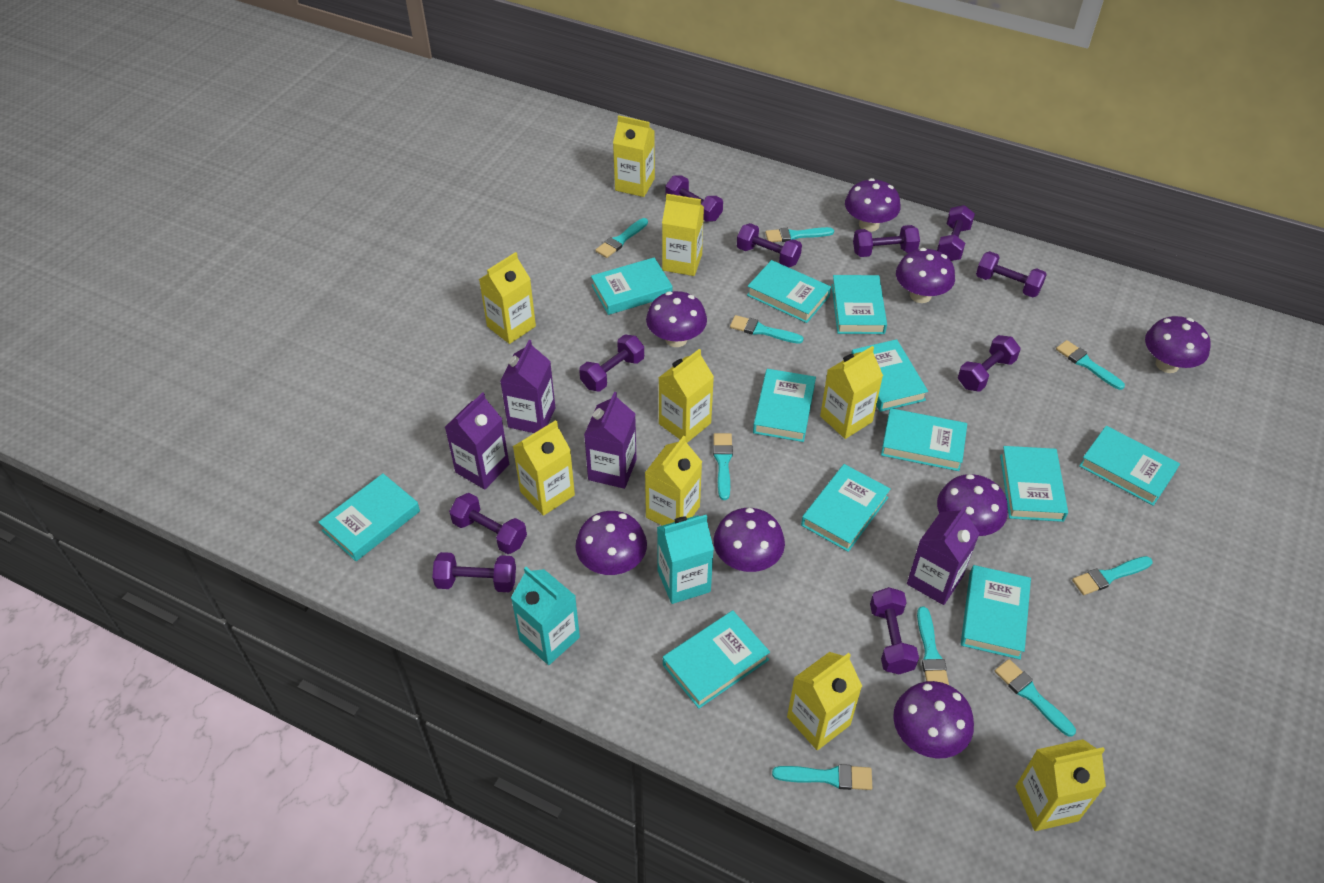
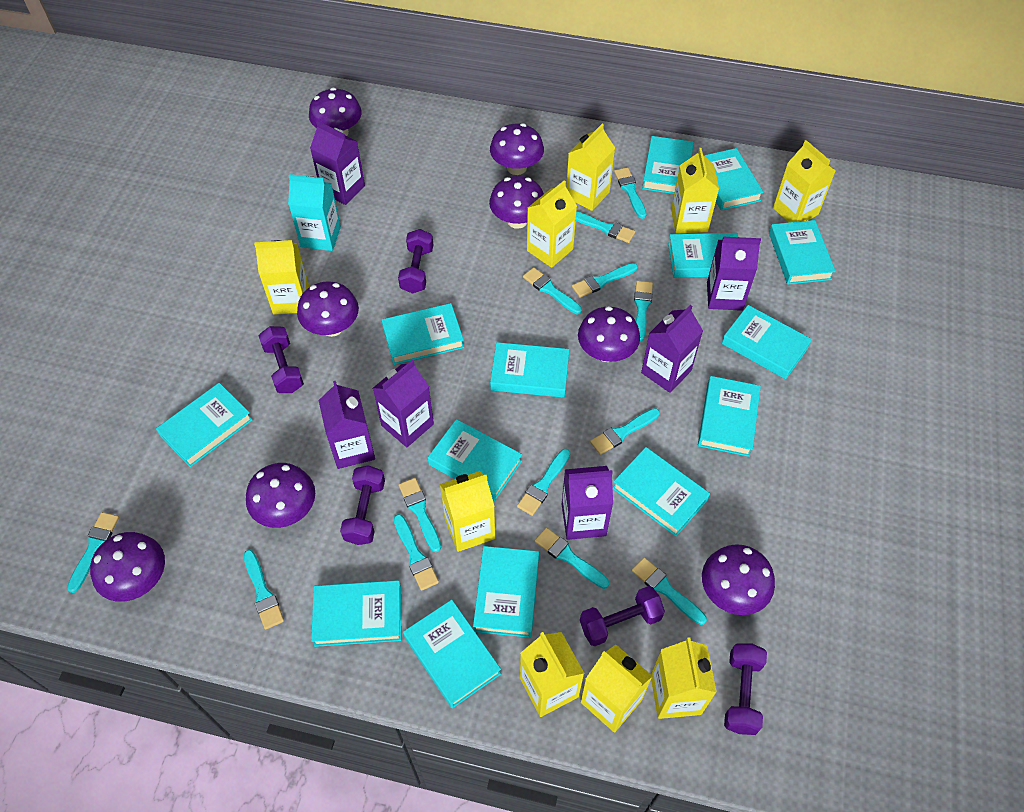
purple carton: 4 -> 6
purple dumbbell: 10 -> 5
turquoise book: 12 -> 14
turquoise brush: 9 -> 13
turquoise carton: 2 -> 1

